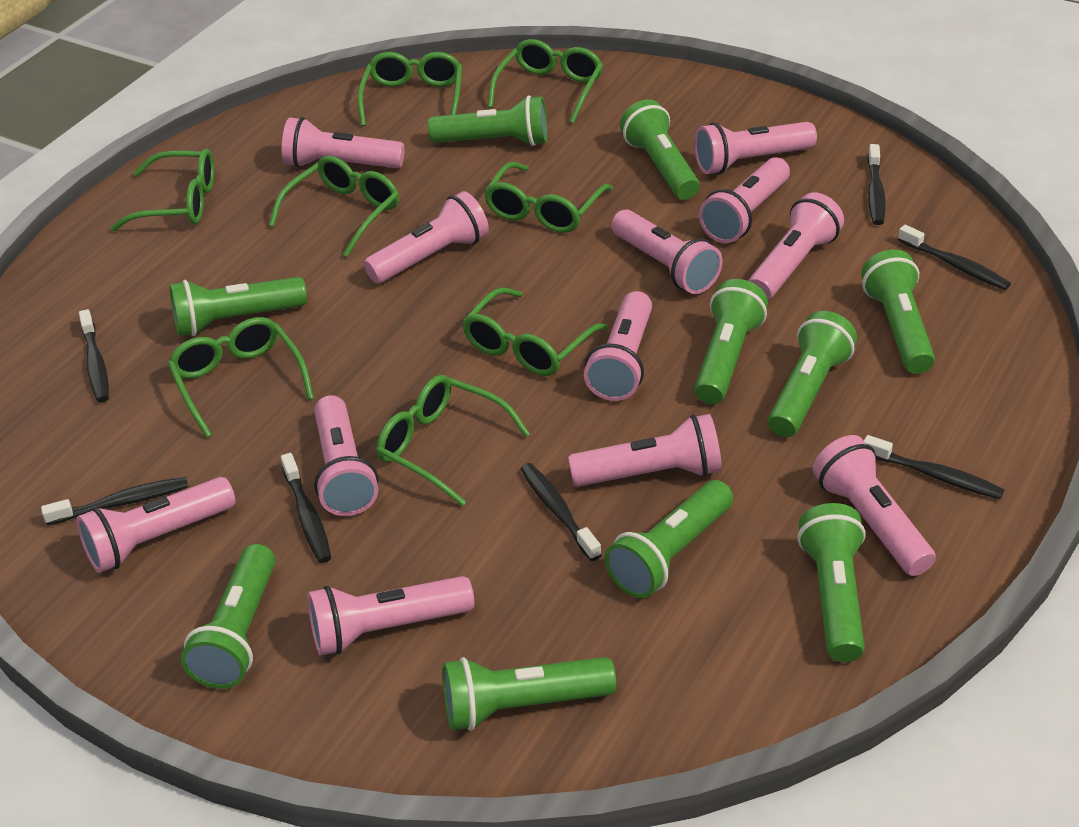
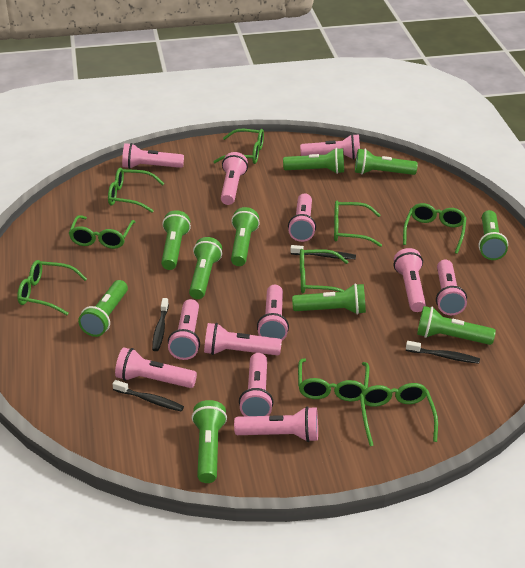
black toothbrush: 7 -> 4
green glasses: 8 -> 9

